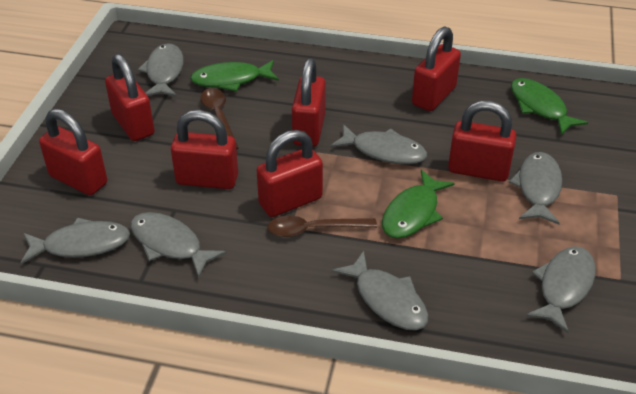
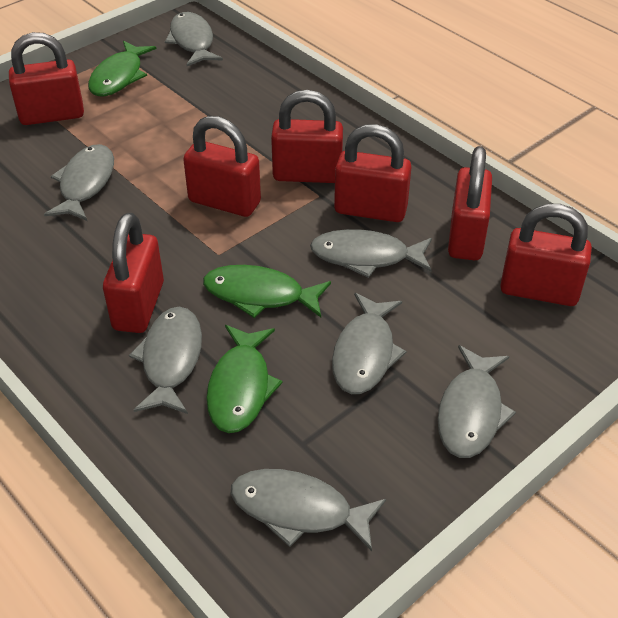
brown spoon: 2 -> 0

